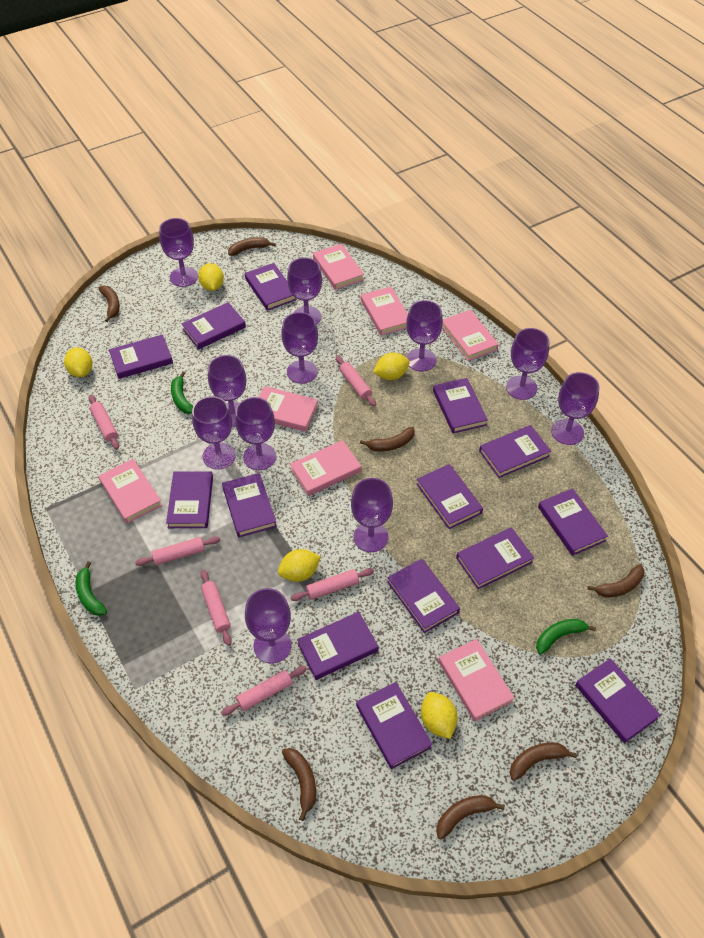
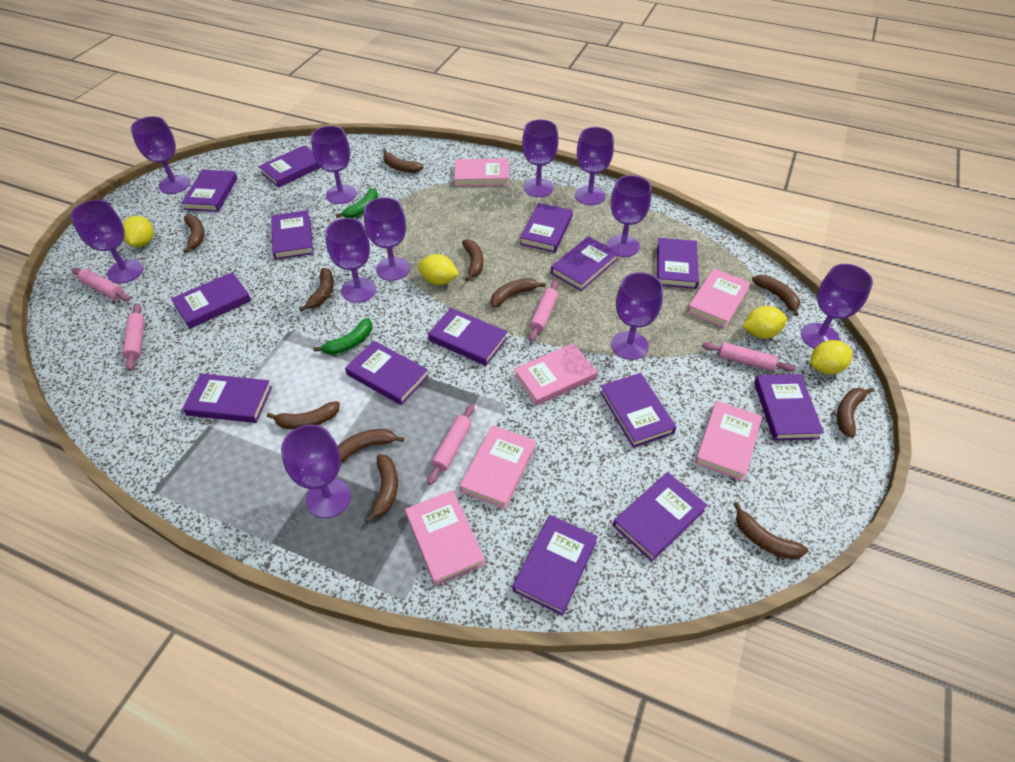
brown banana: 7 -> 11
green banana: 3 -> 2
pink book: 7 -> 6
pink rolling pin: 6 -> 5
yellow lemon: 5 -> 4

